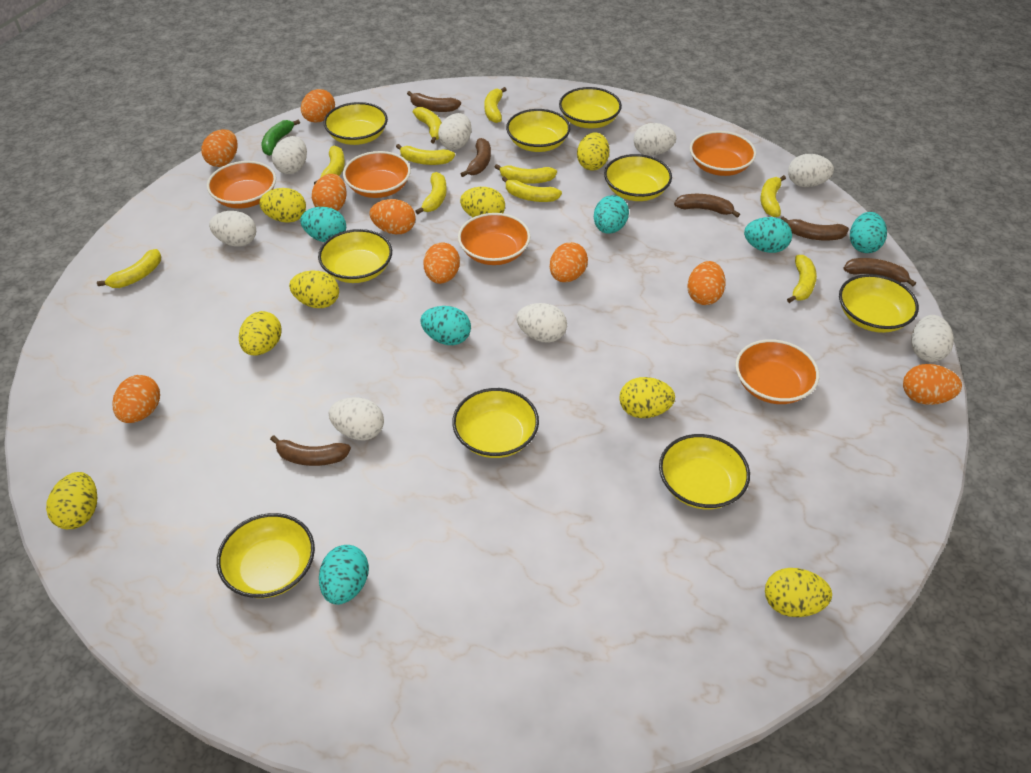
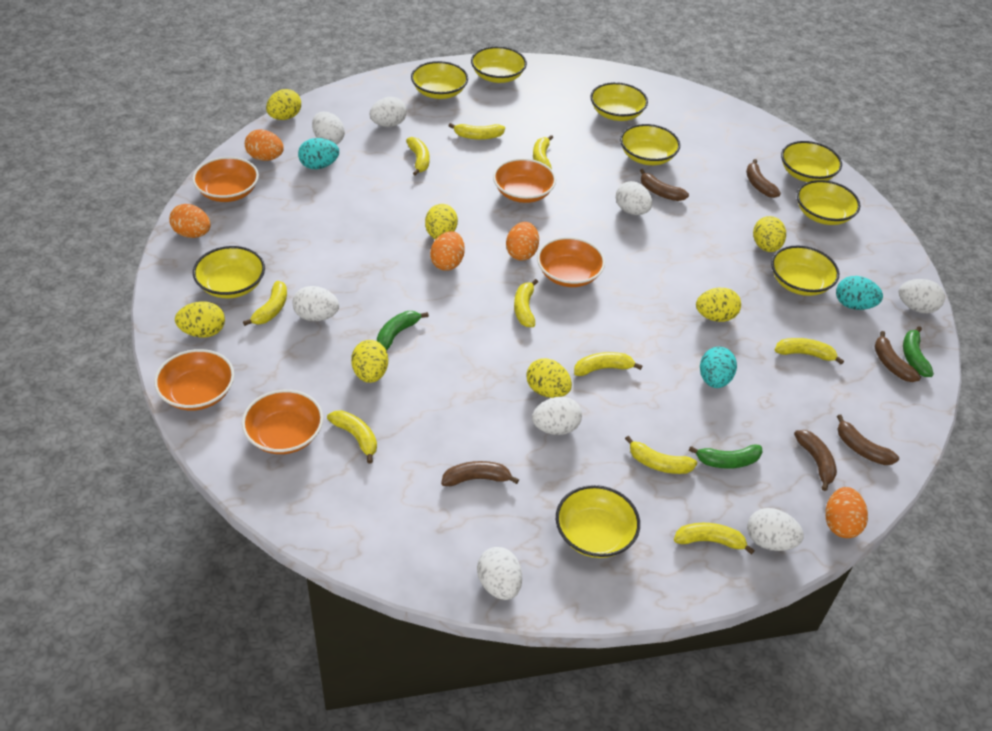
green banana: 1 -> 3
orange egg: 9 -> 5
turquoise egg: 6 -> 3
yellow egg: 8 -> 7

